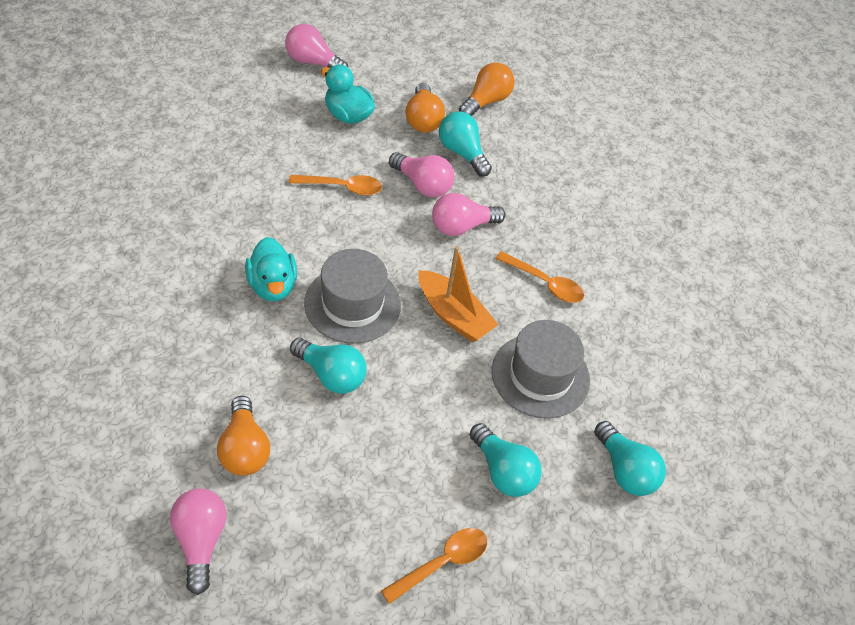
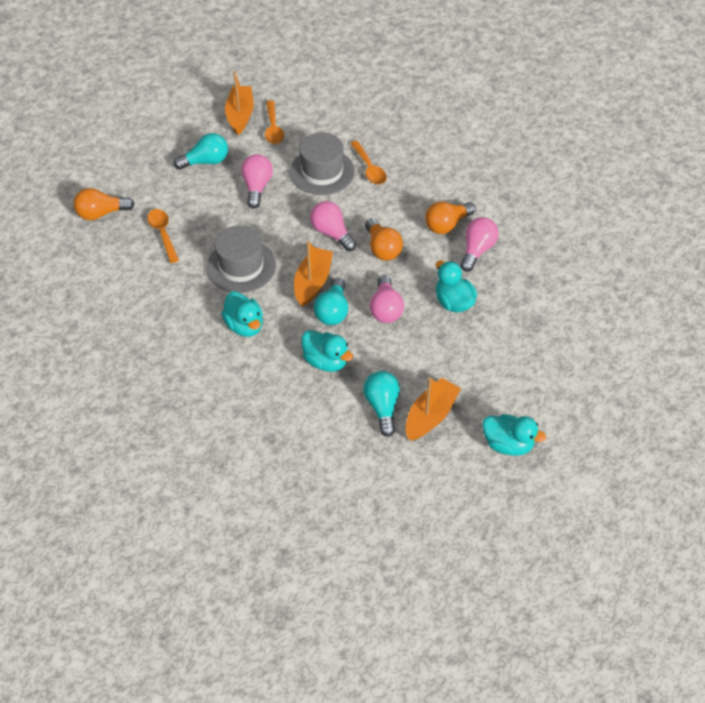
orange boat: 1 -> 3
turquoise duck: 2 -> 4
turquoise light bulb: 4 -> 3

